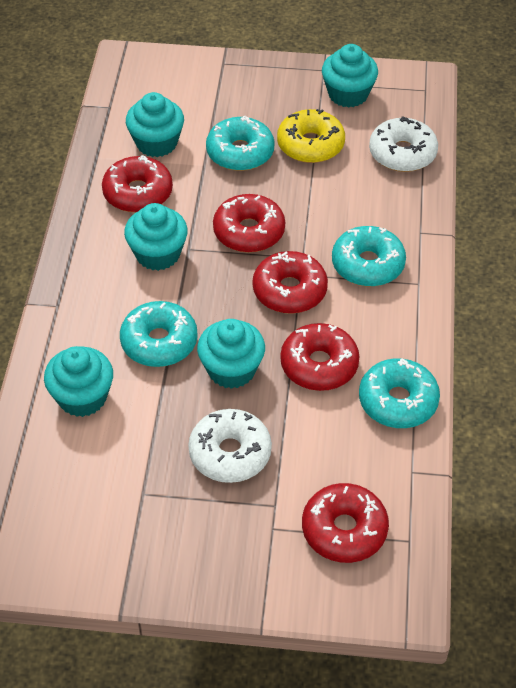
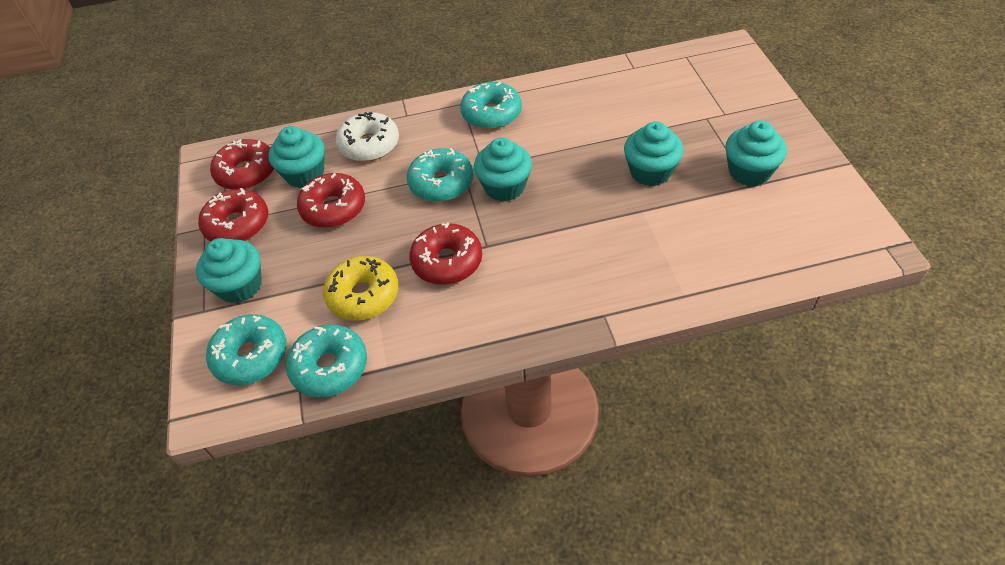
red donut: 5 -> 4
white donut: 2 -> 1

